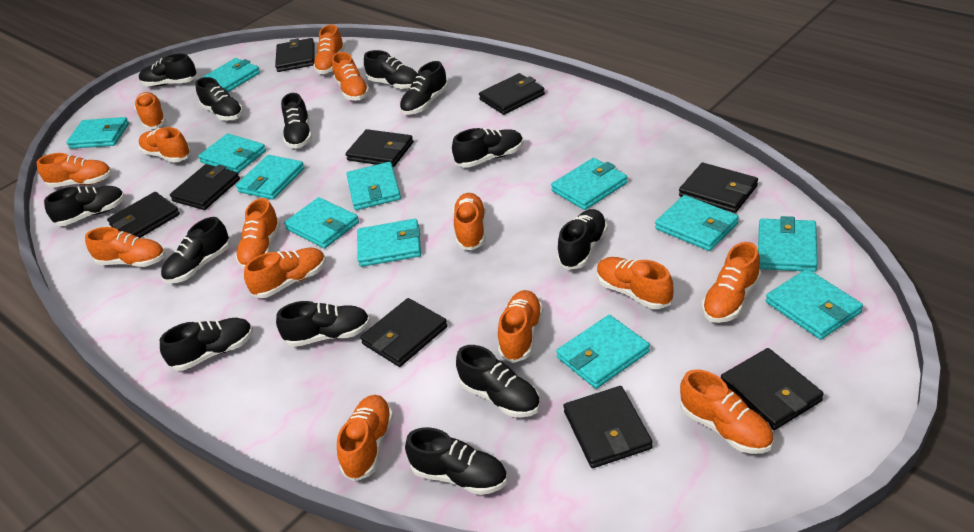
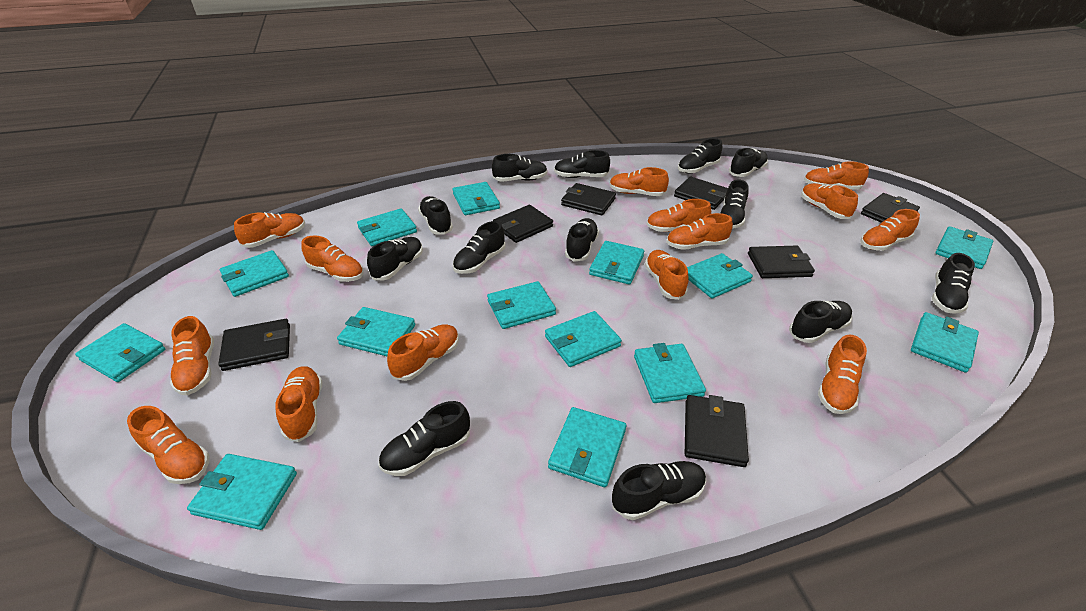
black wallet: 9 -> 7
turquoise wallet: 12 -> 14

